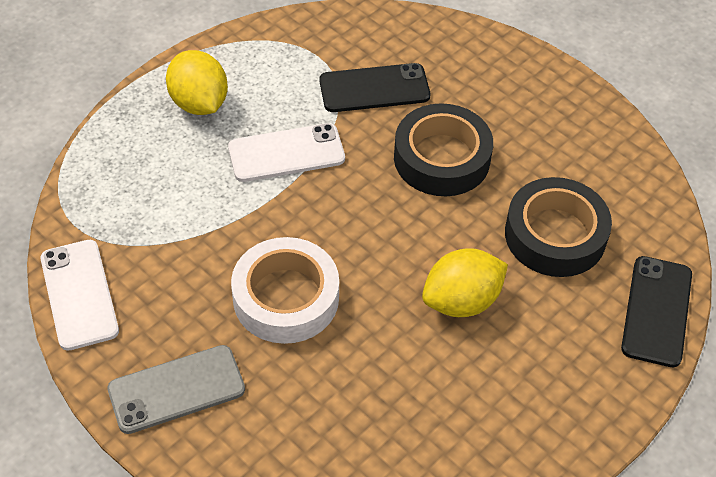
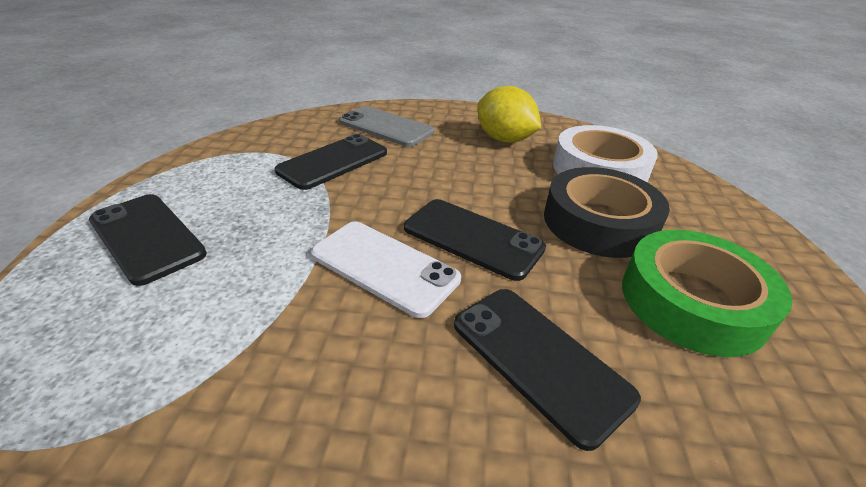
black phone: 2 -> 4
black tape: 2 -> 1
green tape: 0 -> 1
white phone: 2 -> 1
yellow lemon: 2 -> 1

